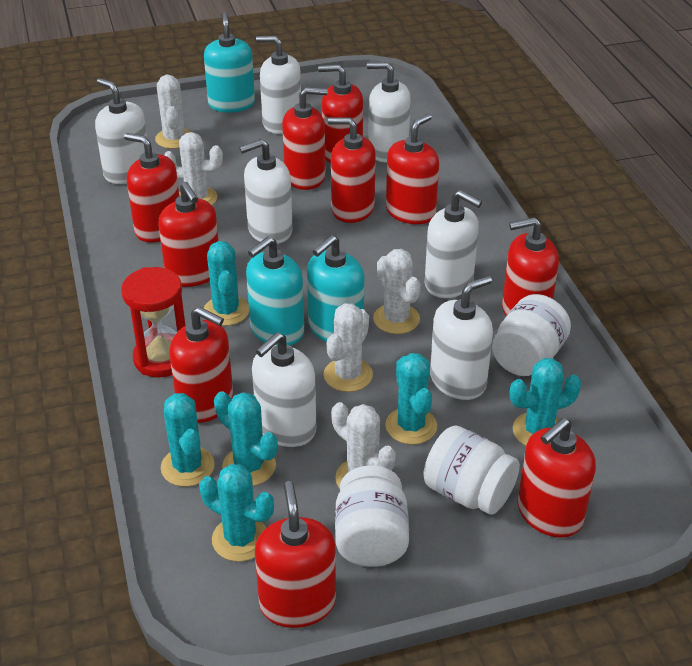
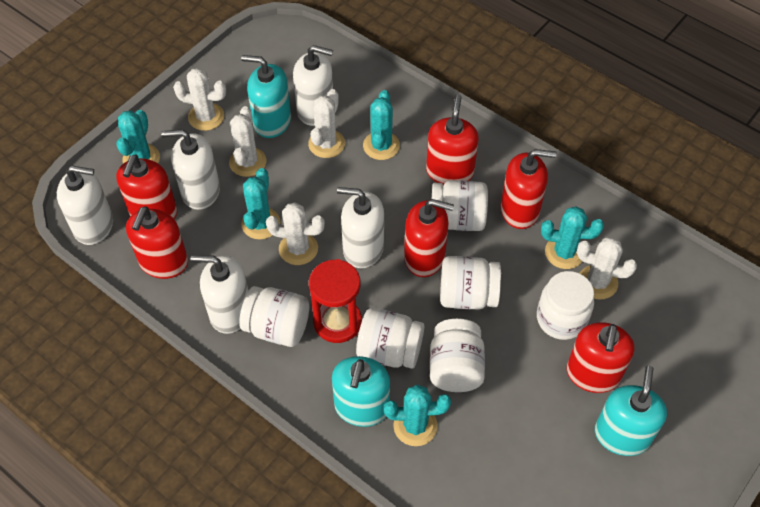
red soap dispenser: 10 -> 6
turquoise cactus: 6 -> 5
white jar: 3 -> 6
white soap dispenser: 7 -> 5

